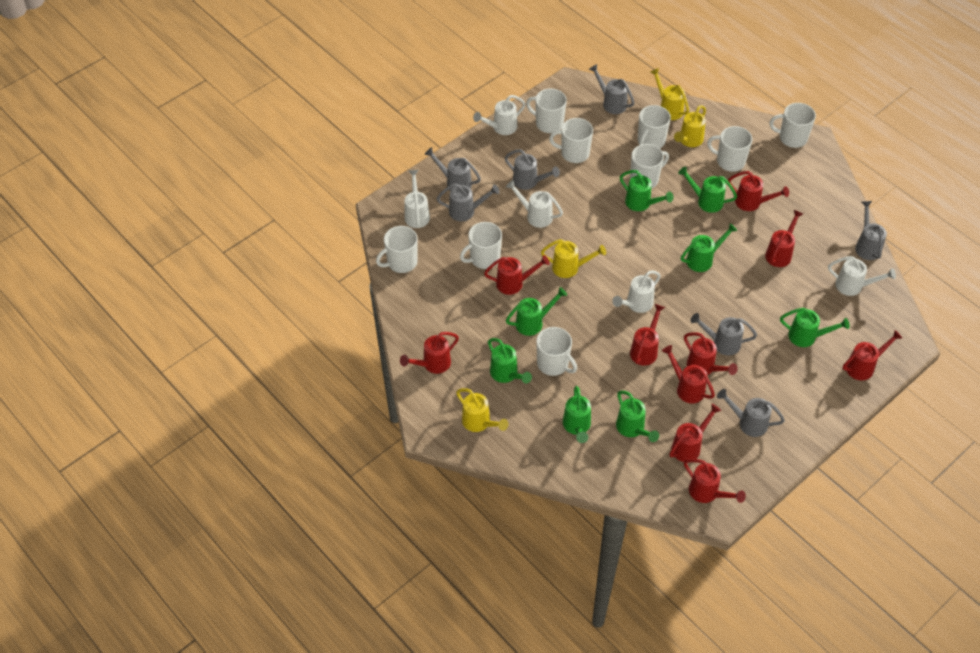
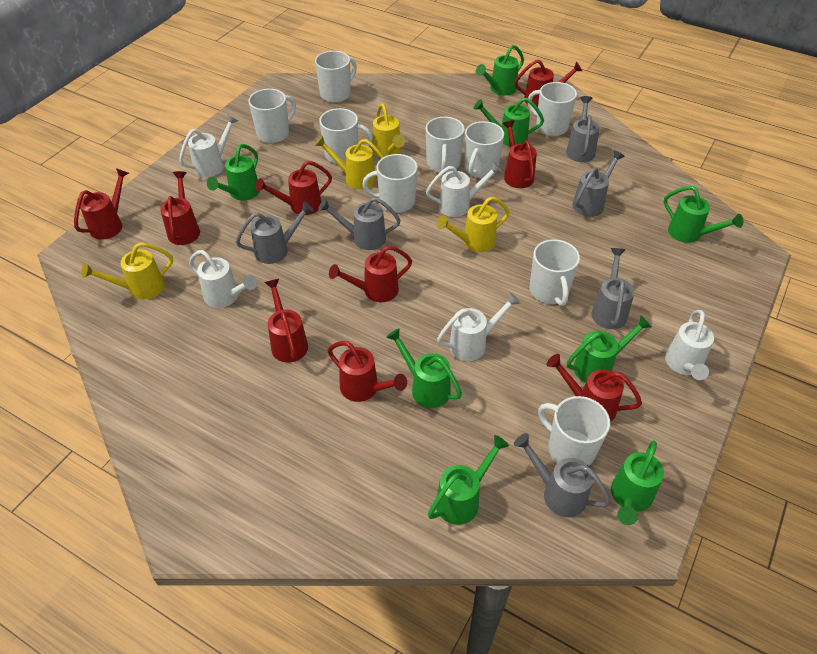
grey watering can: 7 -> 6
red watering can: 10 -> 9

